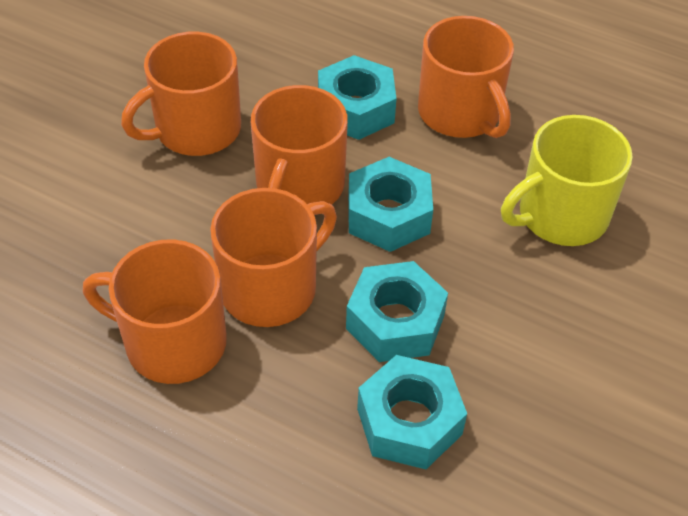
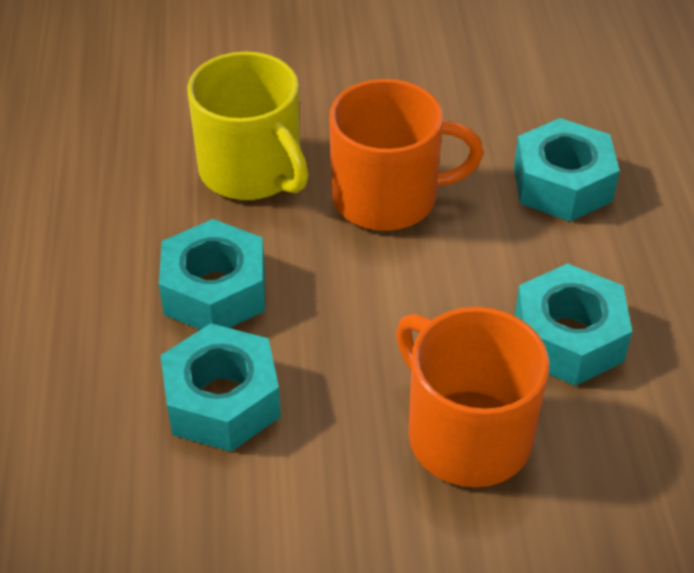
orange mug: 5 -> 2

